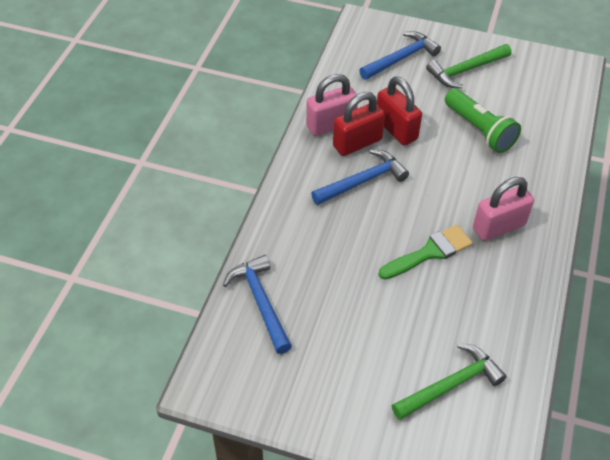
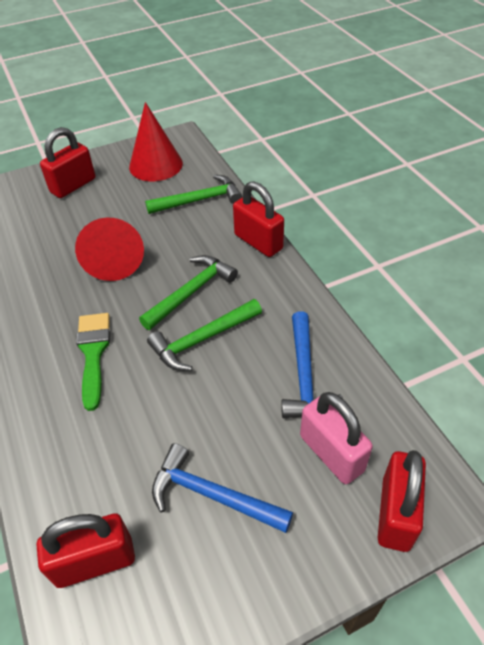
blue hammer: 3 -> 2
green flashlight: 1 -> 0
green hammer: 2 -> 3
pink padlock: 2 -> 1
red cone: 0 -> 2
red padlock: 2 -> 4

